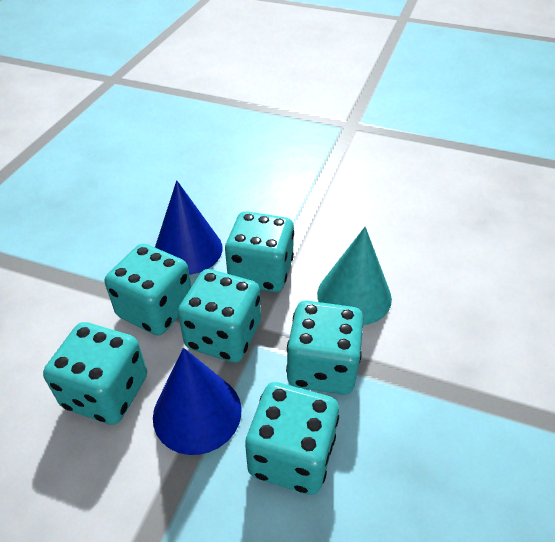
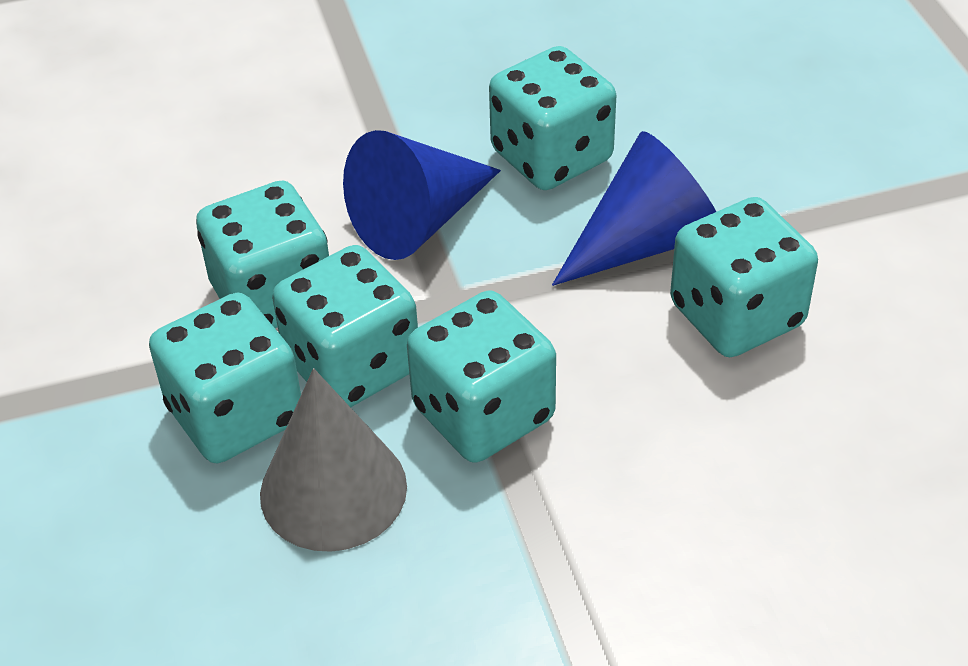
grey cone: 0 -> 1
turquoise cone: 1 -> 0

